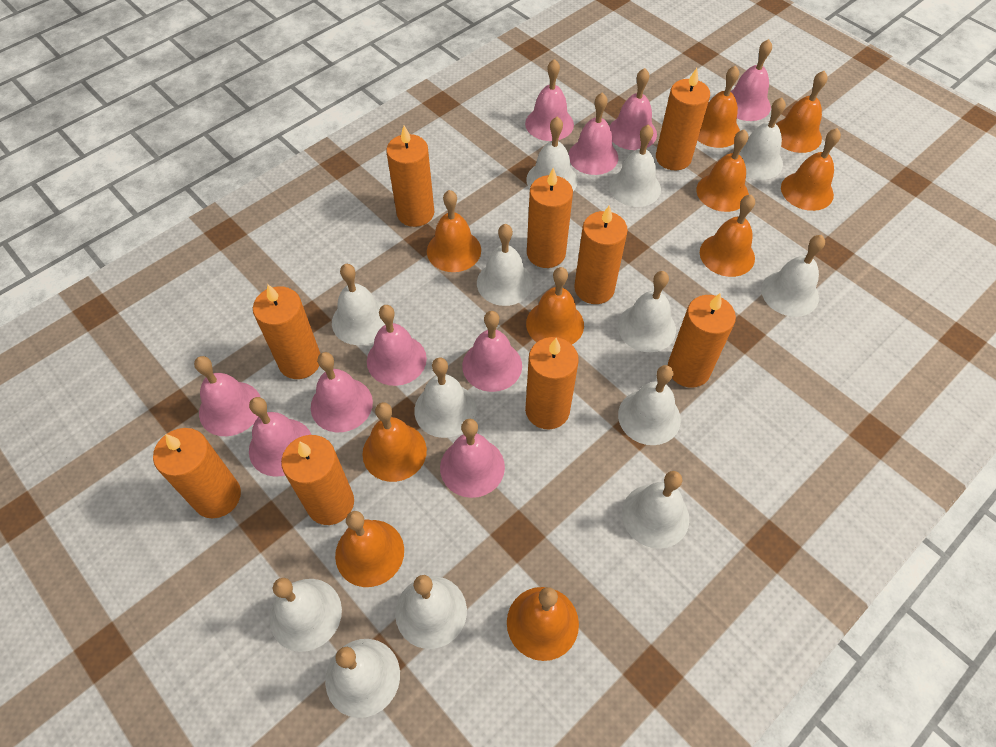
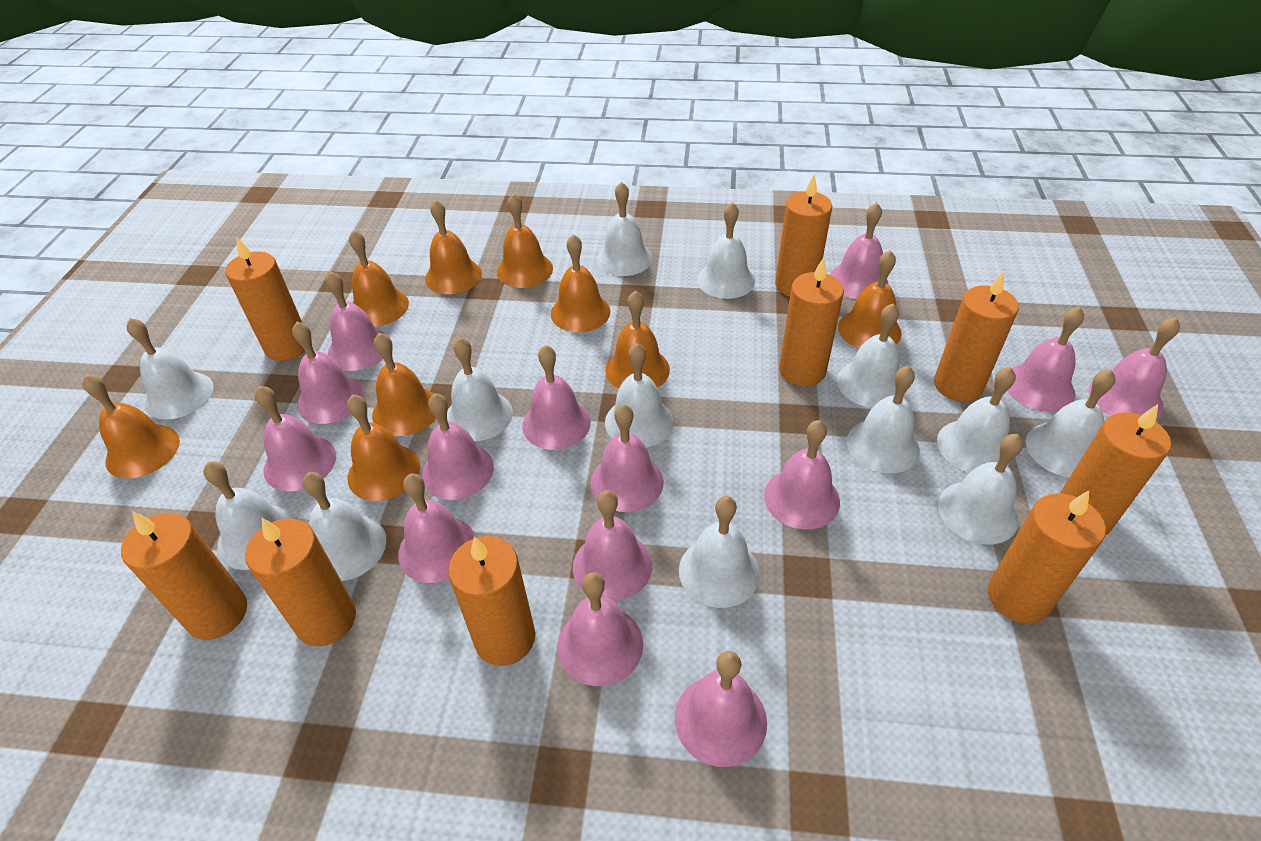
orange bell: 10 -> 9
pink bell: 10 -> 14

